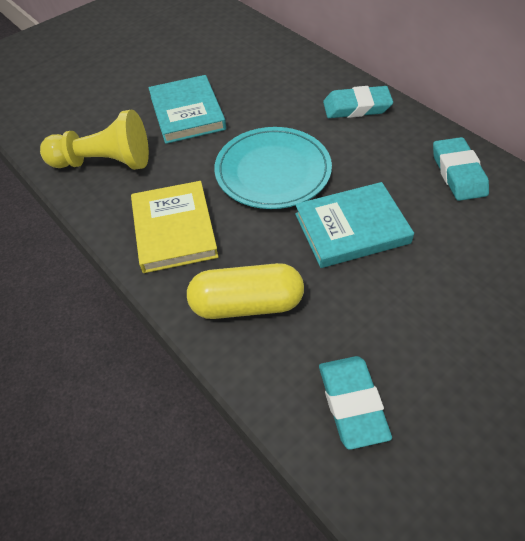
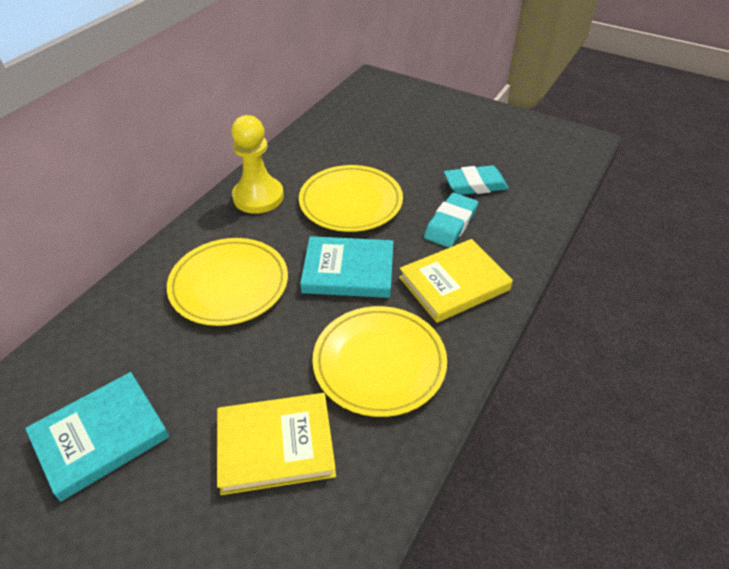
turquoise eraser: 3 -> 2
turquoise plate: 1 -> 0
yellow book: 1 -> 2
yellow capsule: 1 -> 0
yellow plate: 0 -> 3

